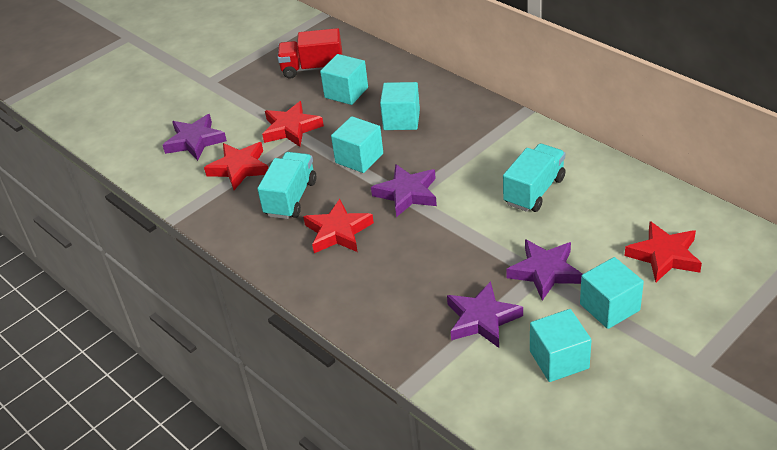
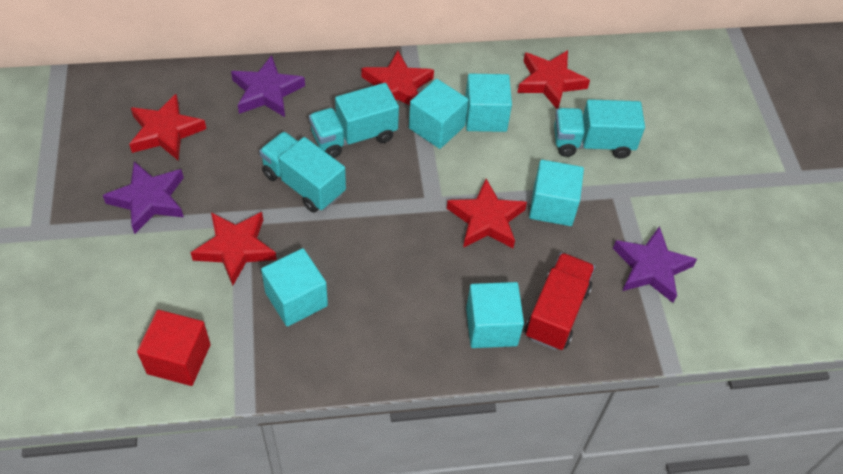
purple star: 4 -> 3
red cube: 0 -> 1
red star: 4 -> 5
turquoise truck: 2 -> 3

